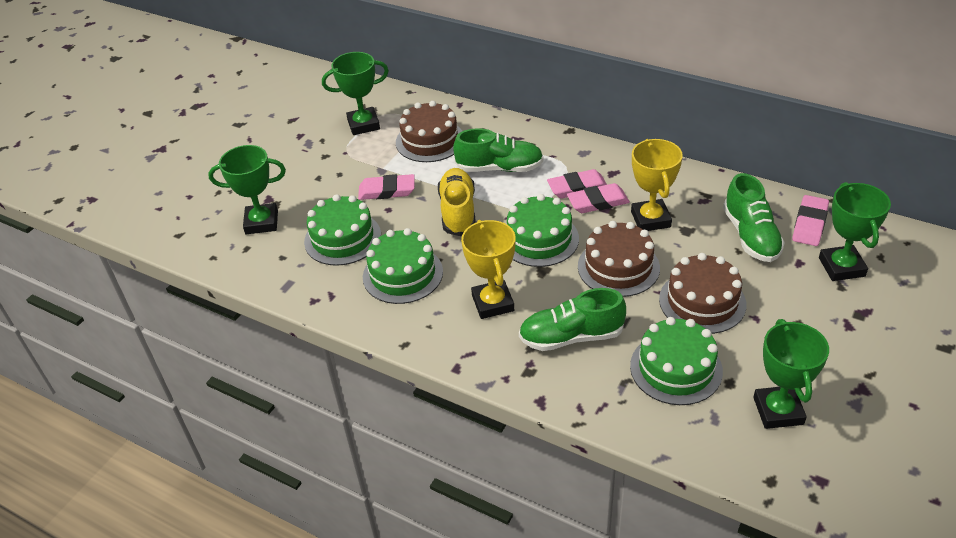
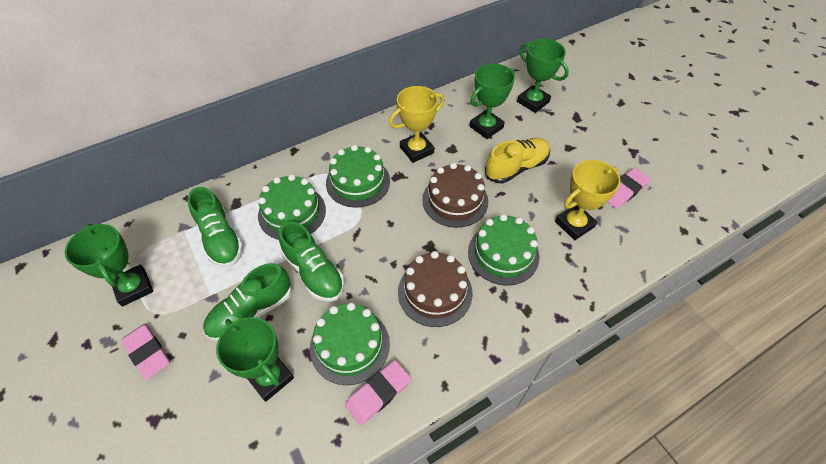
brown cake: 3 -> 2
pink eraser: 4 -> 3

